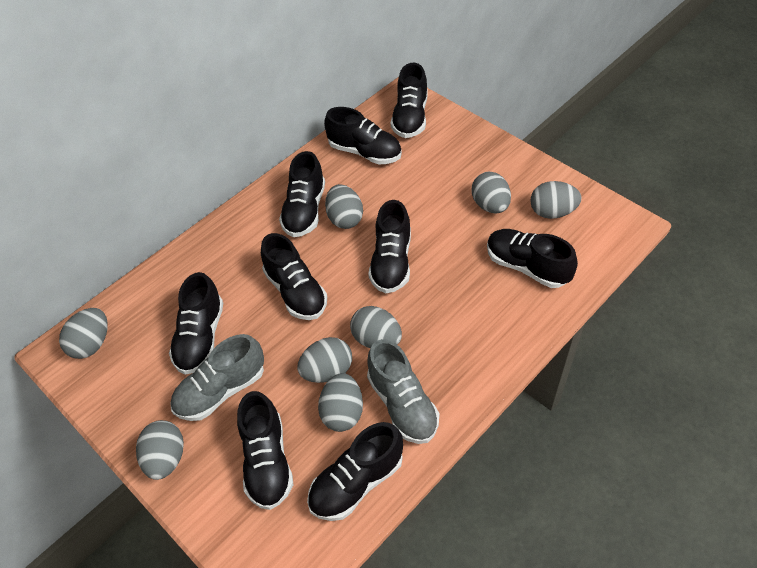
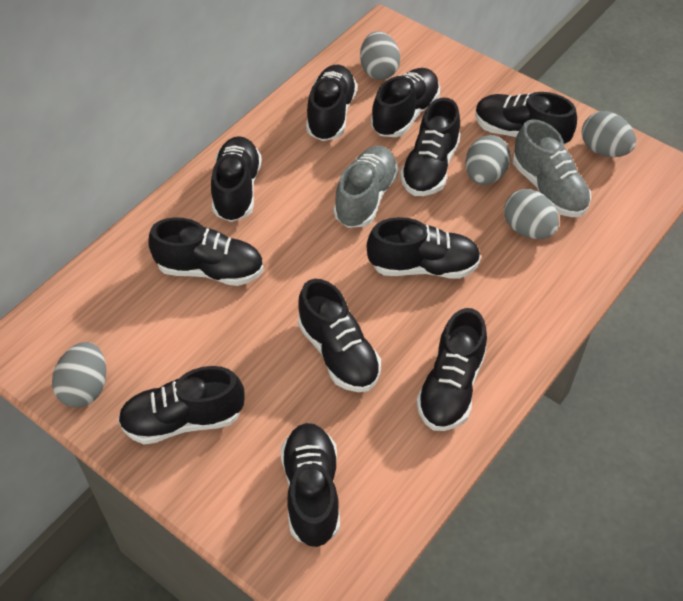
black shoe: 9 -> 11
grey egg: 8 -> 5

